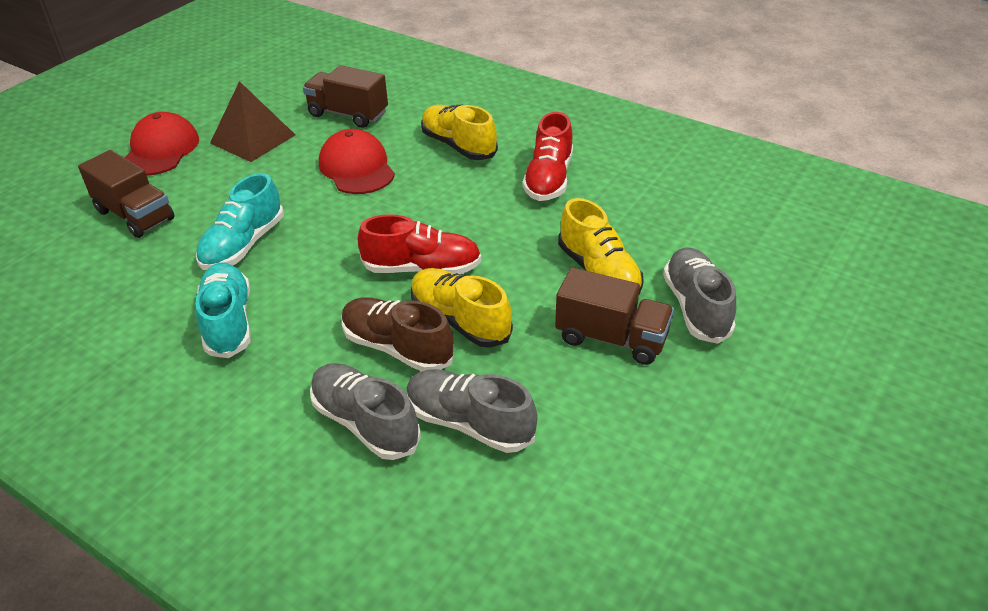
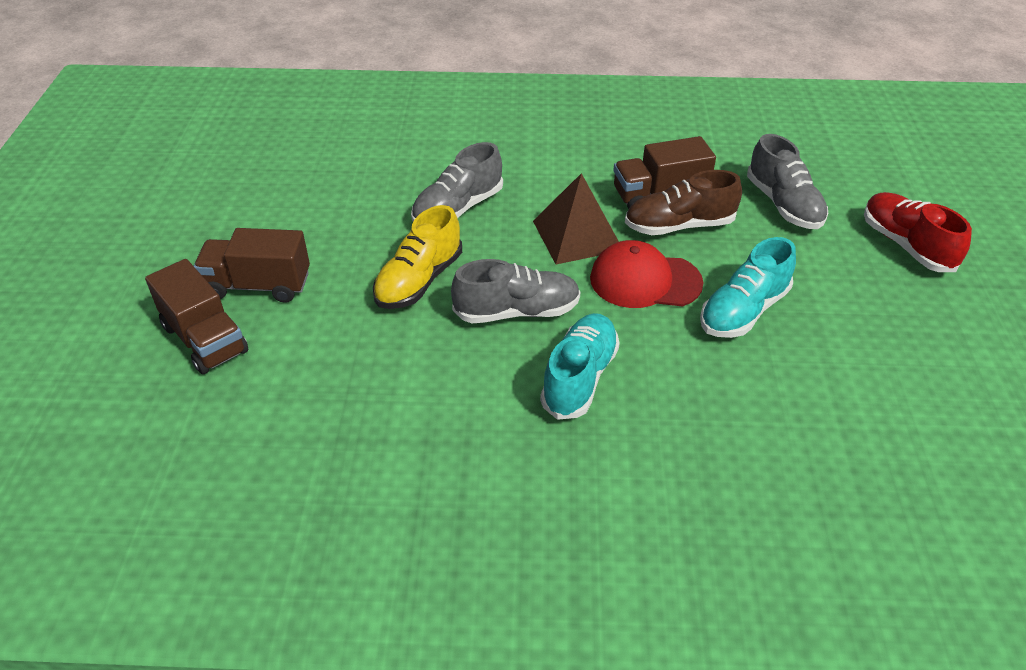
red cap: 2 -> 1
red shoe: 2 -> 1
yellow shoe: 3 -> 1

